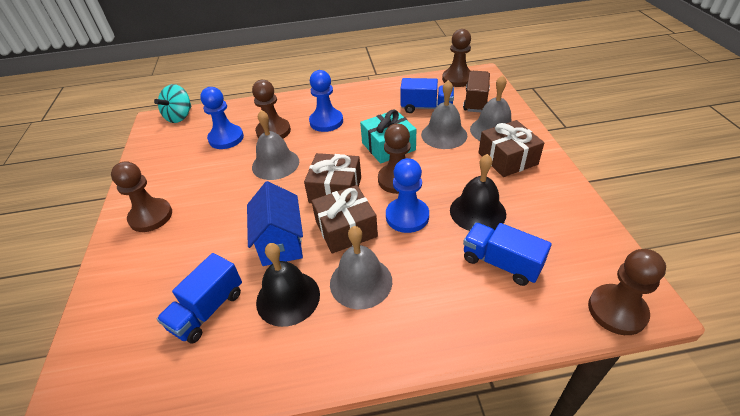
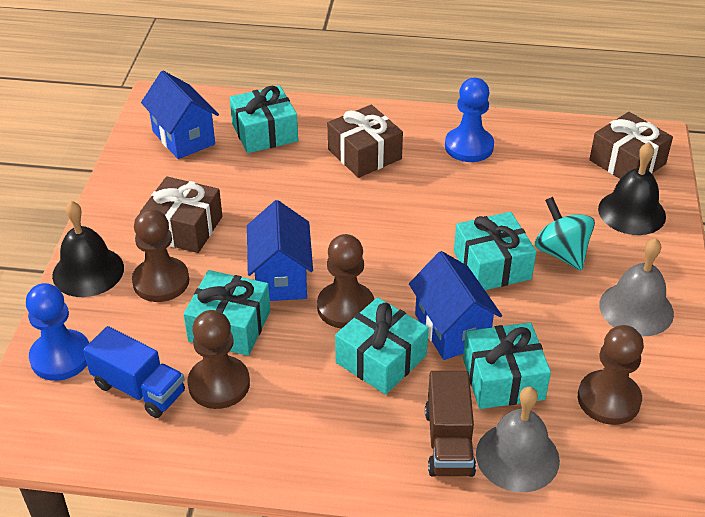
blue house: 1 -> 3
blue pawn: 3 -> 2
blue truck: 3 -> 1
brown pawn: 5 -> 4
grey bell: 4 -> 2
turquoise gift: 1 -> 5

